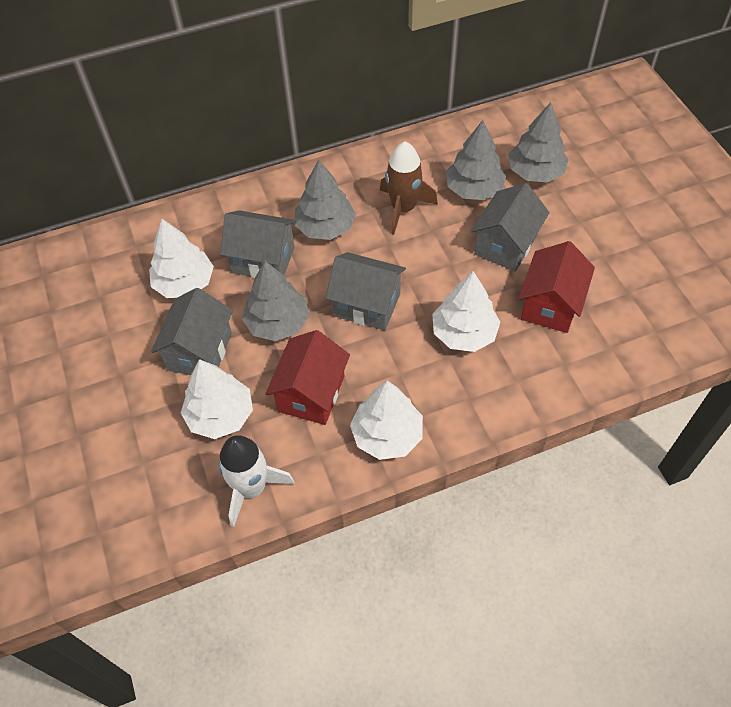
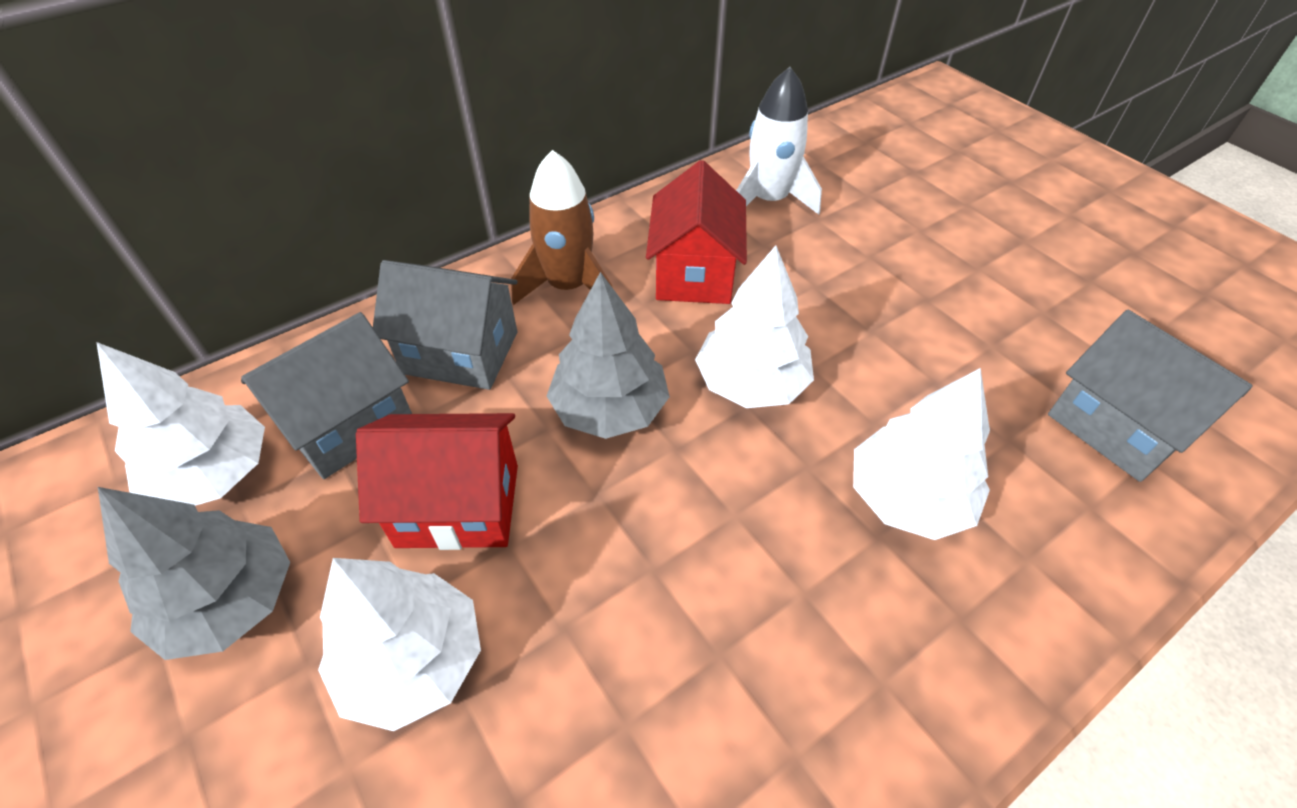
grey house: 4 -> 3
grey tree: 4 -> 2

